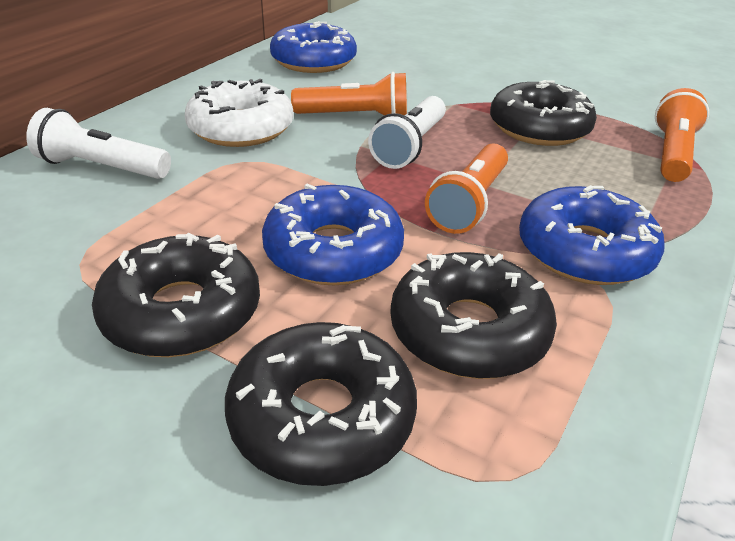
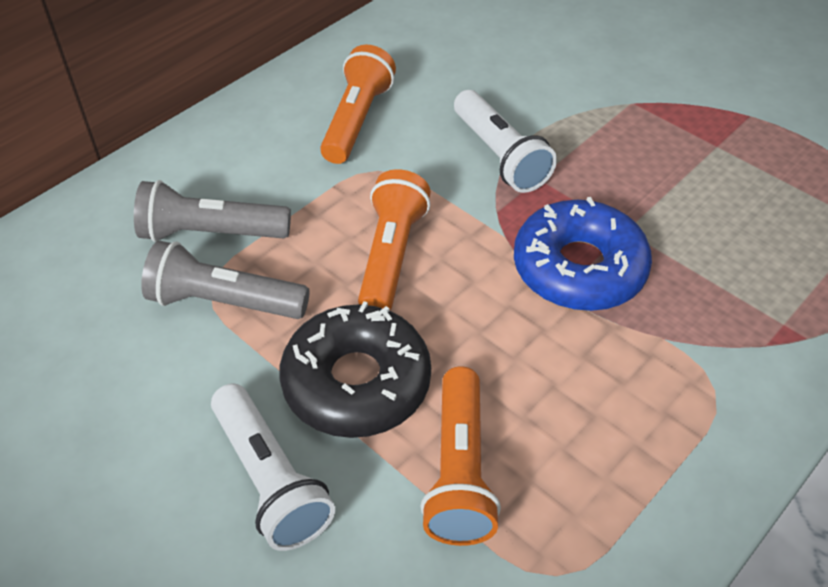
black donut: 4 -> 1
blue donut: 3 -> 1
grey flashlight: 0 -> 2
white donut: 1 -> 0

